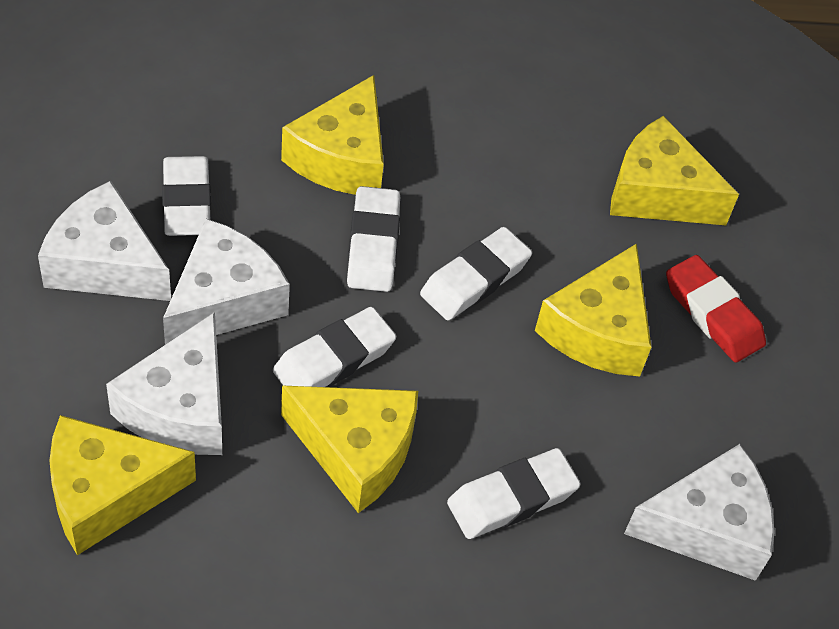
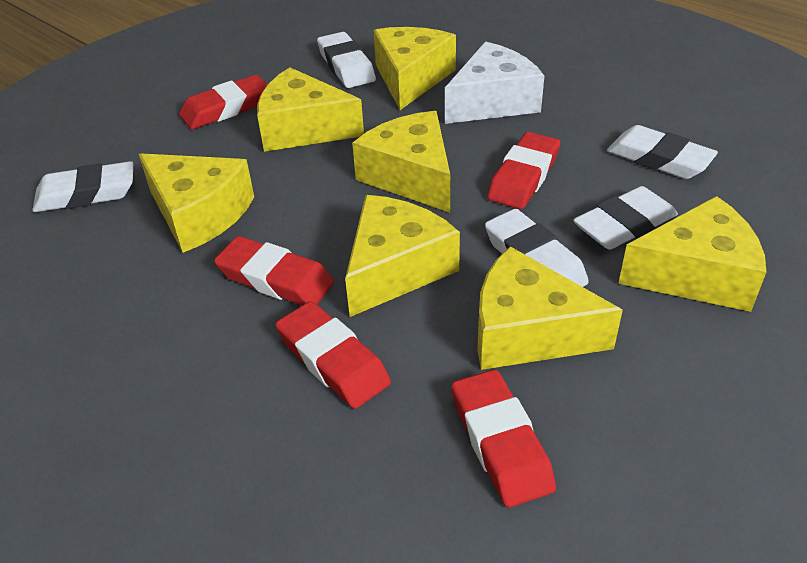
red eraser: 1 -> 5
white cheese: 4 -> 1
yellow cheese: 5 -> 7

